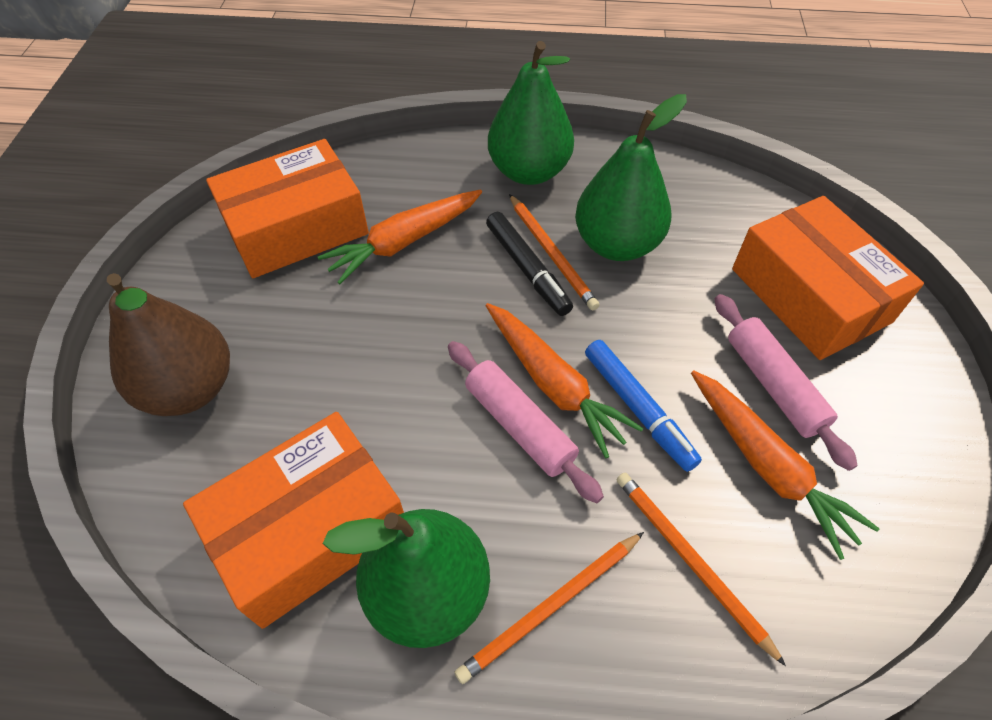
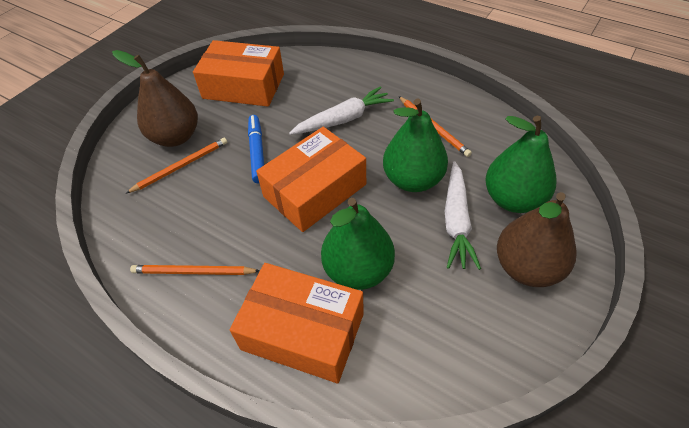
black marker: 1 -> 0
brown pear: 1 -> 2
orange carrot: 3 -> 0
pink rolling pin: 2 -> 0
white carrot: 0 -> 2

